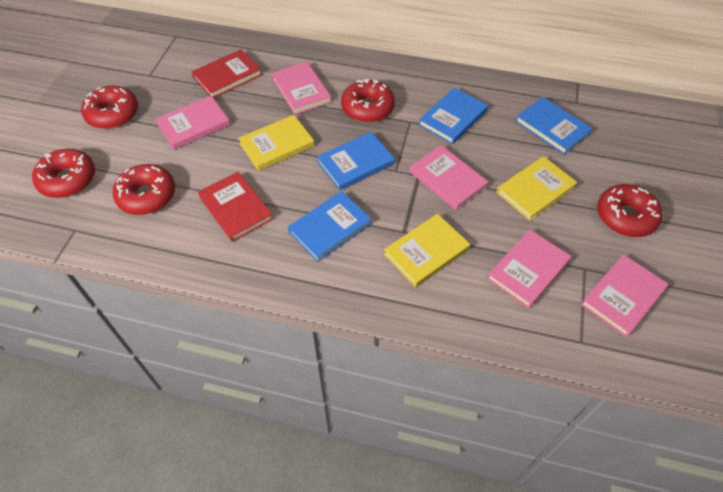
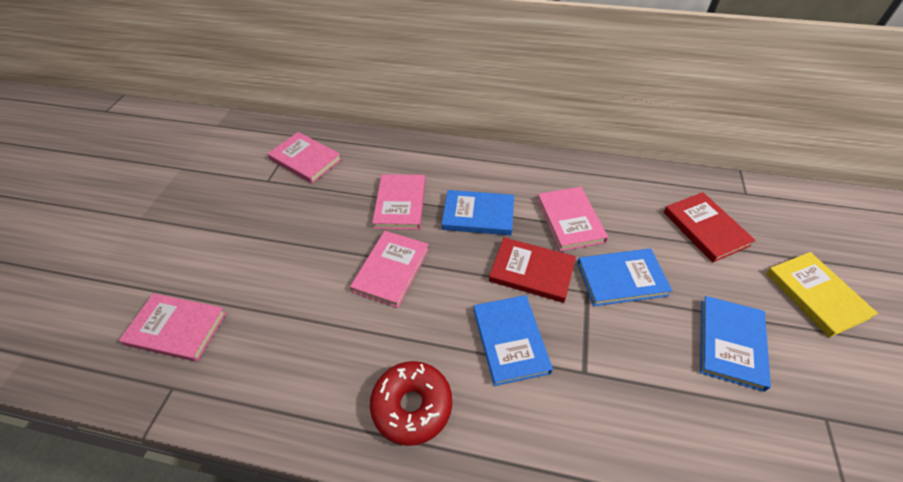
red donut: 5 -> 1
yellow book: 3 -> 1

